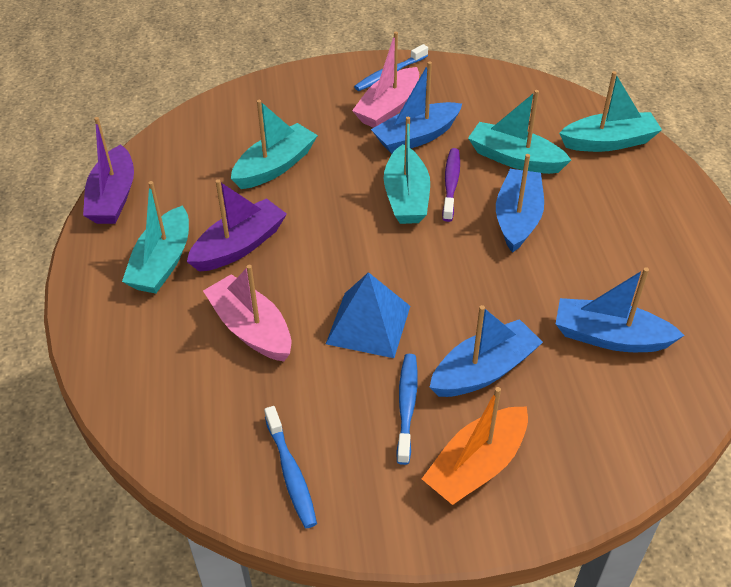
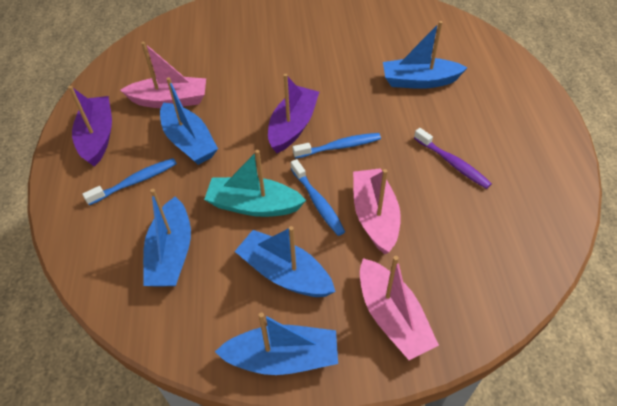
blue boat: 4 -> 5
blue pyramid: 1 -> 0
orange boat: 1 -> 0
pink boat: 2 -> 3
turquoise boat: 5 -> 1

